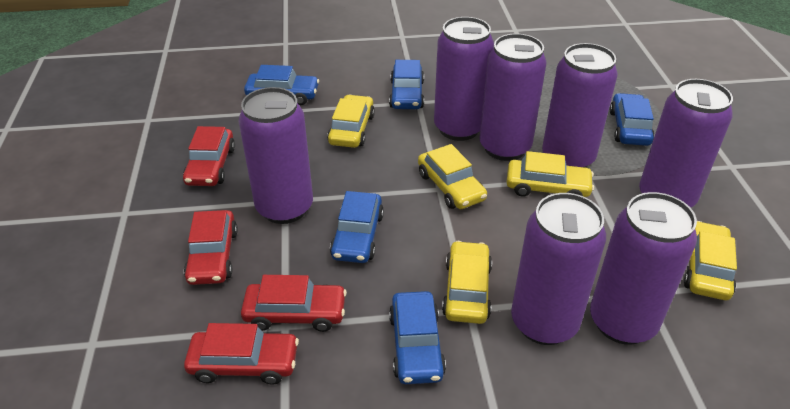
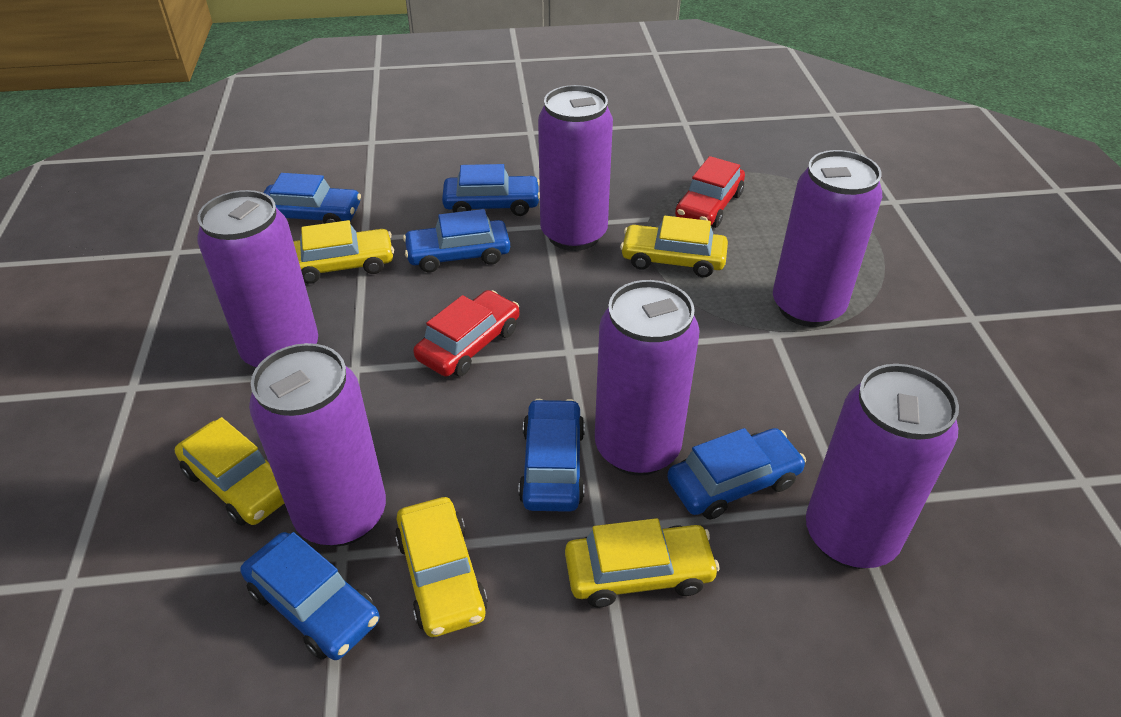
blue car: 5 -> 6
purple can: 7 -> 6
red car: 4 -> 2

